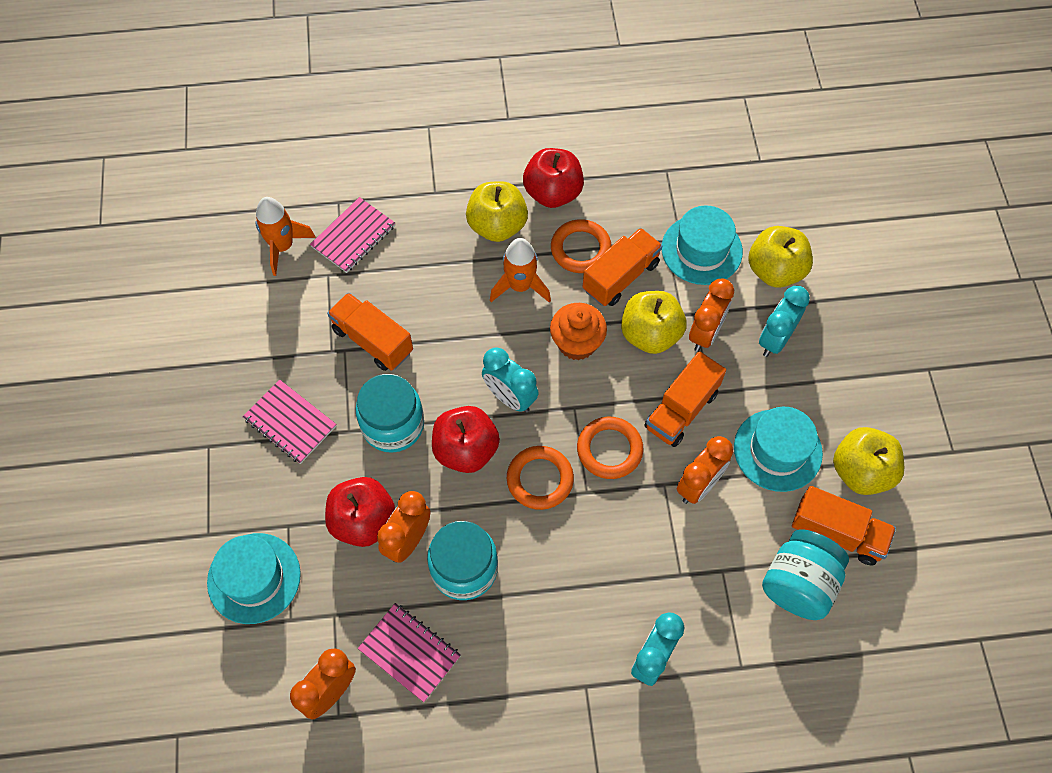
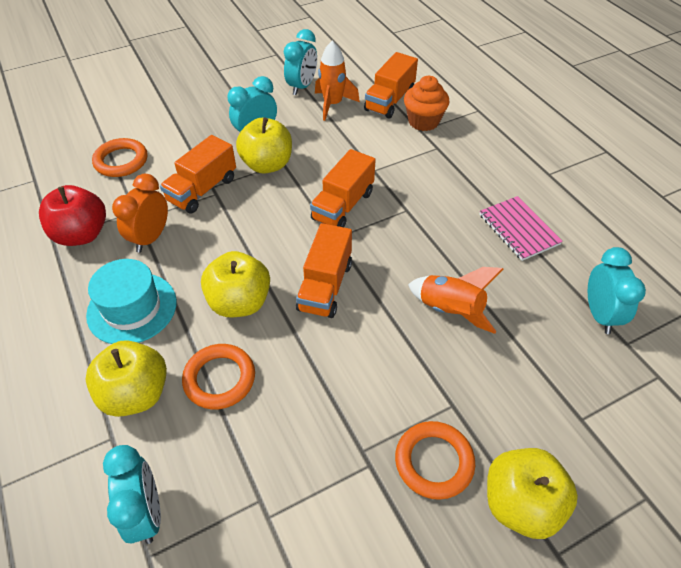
orange clock: 4 -> 1
pink notebook: 3 -> 1
red apple: 3 -> 1
turquoise clock: 3 -> 4
turquoise hat: 3 -> 1
turquoise jar: 3 -> 0

